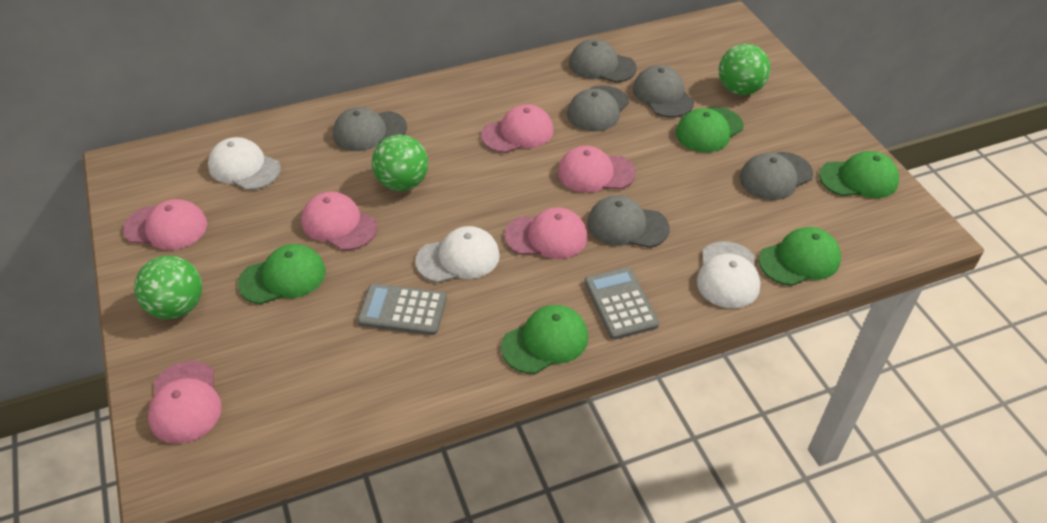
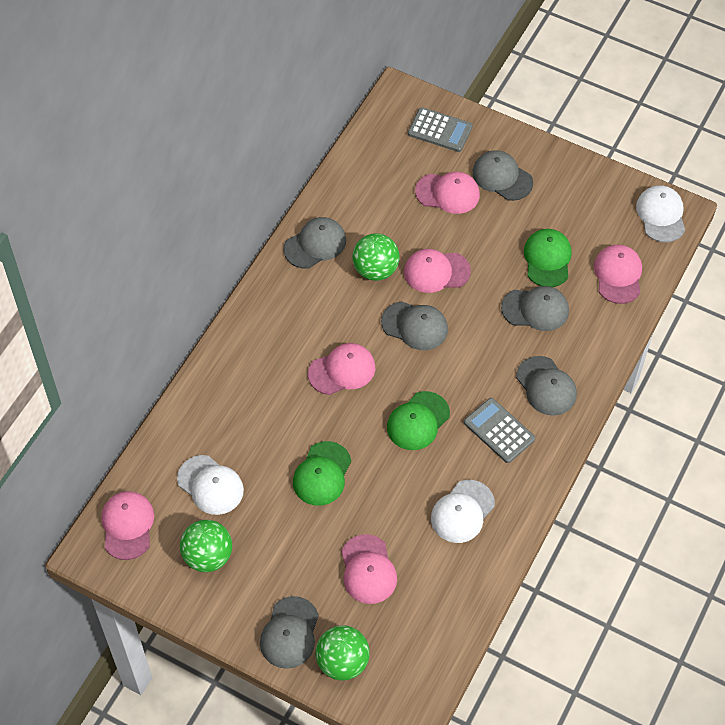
green cap: 5 -> 3

